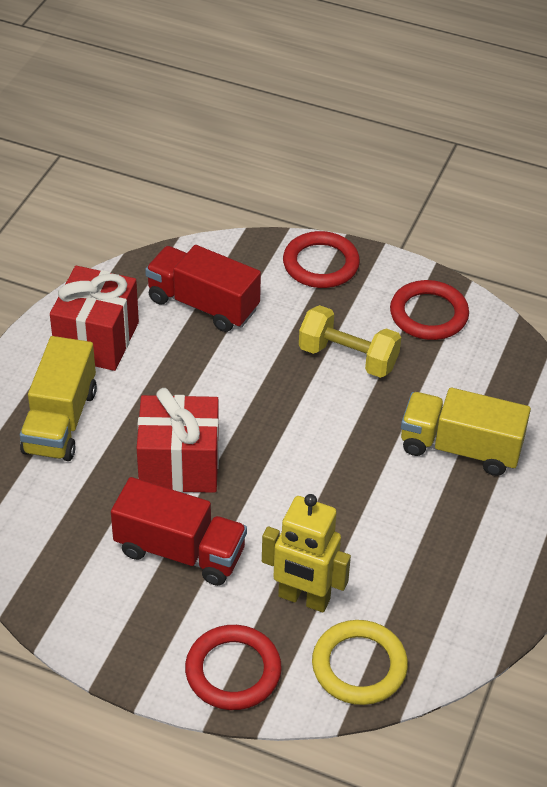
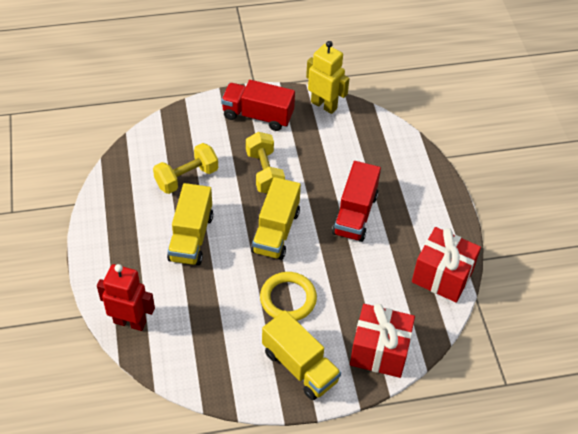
red ring: 3 -> 0
red robot: 0 -> 1
yellow dumbbell: 1 -> 2
yellow truck: 2 -> 3

